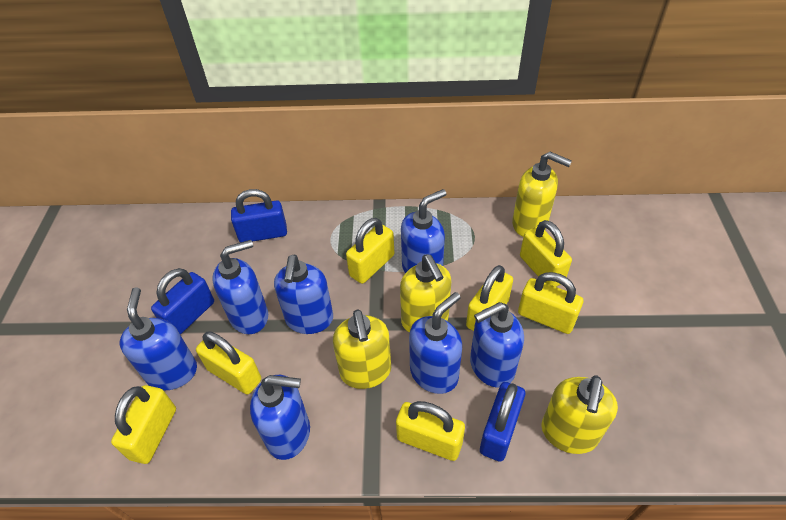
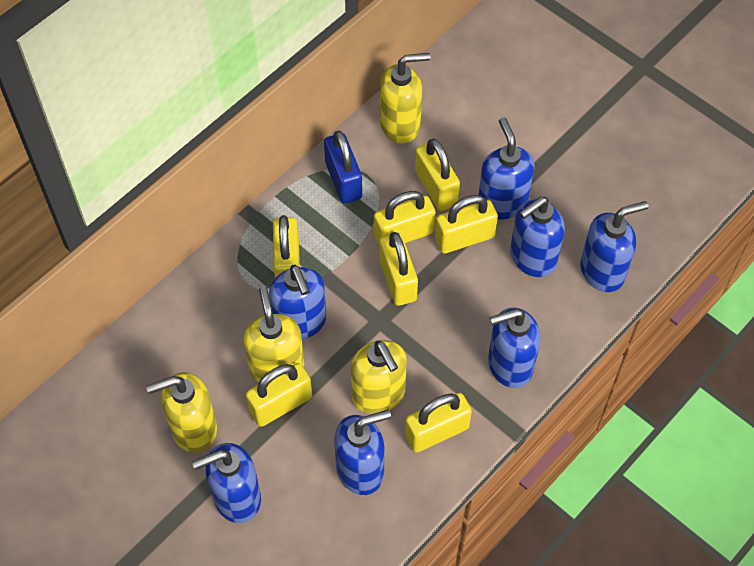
blue padlock: 3 -> 1

